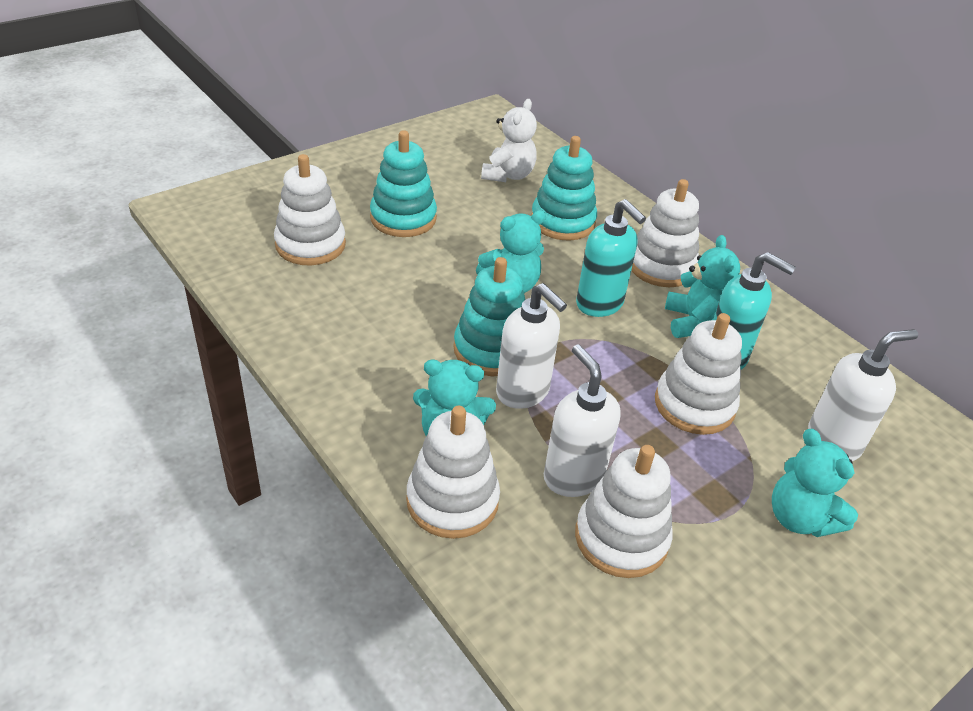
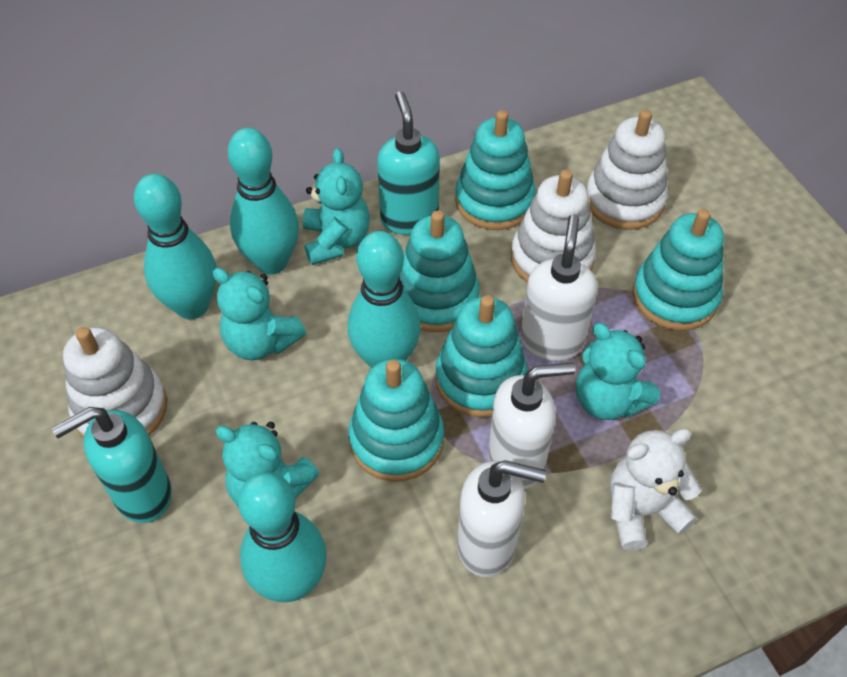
turquoise bowling pin: 0 -> 4
turquoise stacking toy: 3 -> 5
white stacking toy: 5 -> 3

